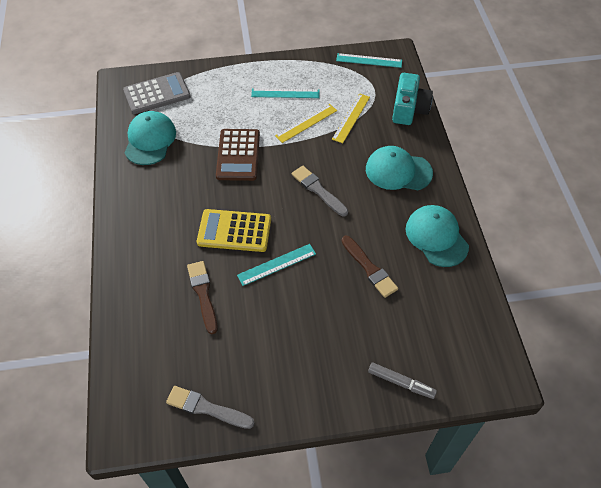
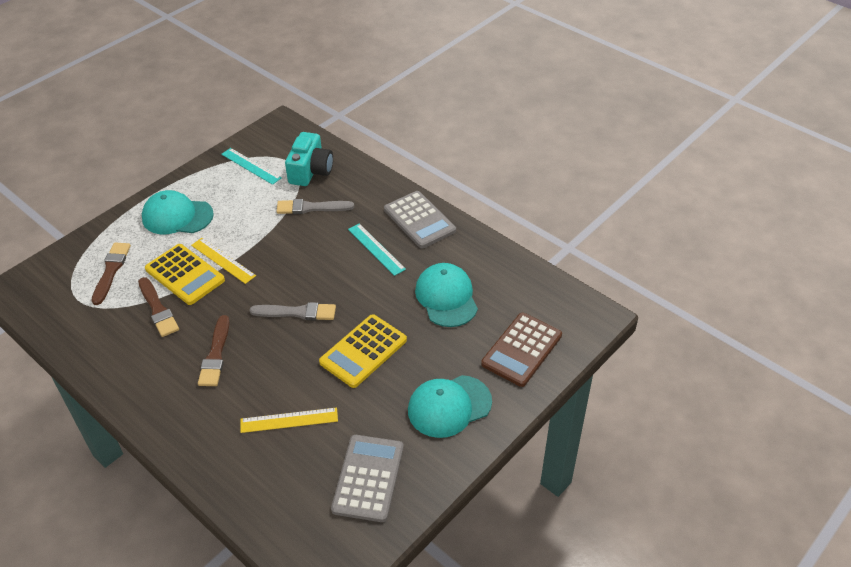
brown brush: 2 -> 3
grey calculator: 1 -> 2
grey marker: 1 -> 0
turquoise ruler: 3 -> 2
yellow calculator: 1 -> 2

